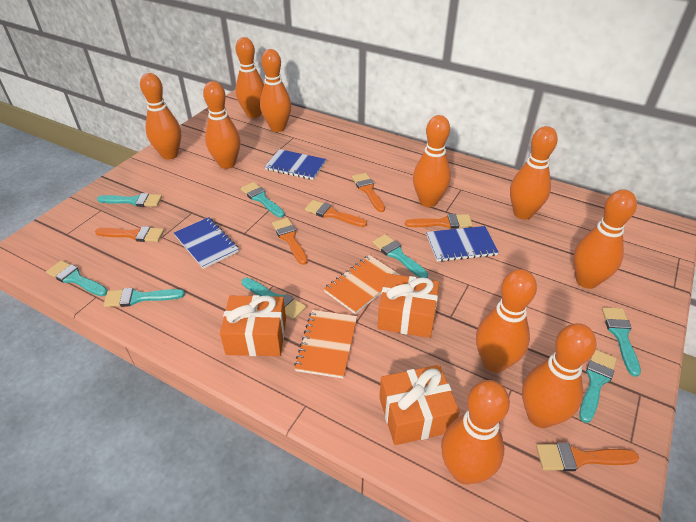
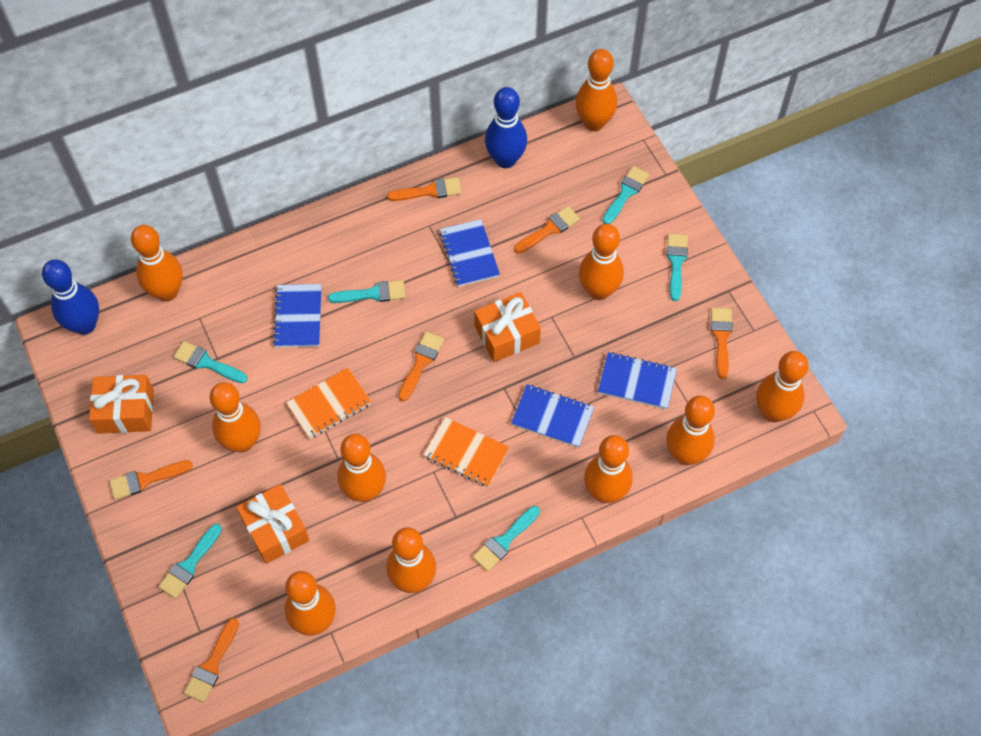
blue bowling pin: 0 -> 2
blue notebook: 3 -> 4
turquoise brush: 8 -> 6

